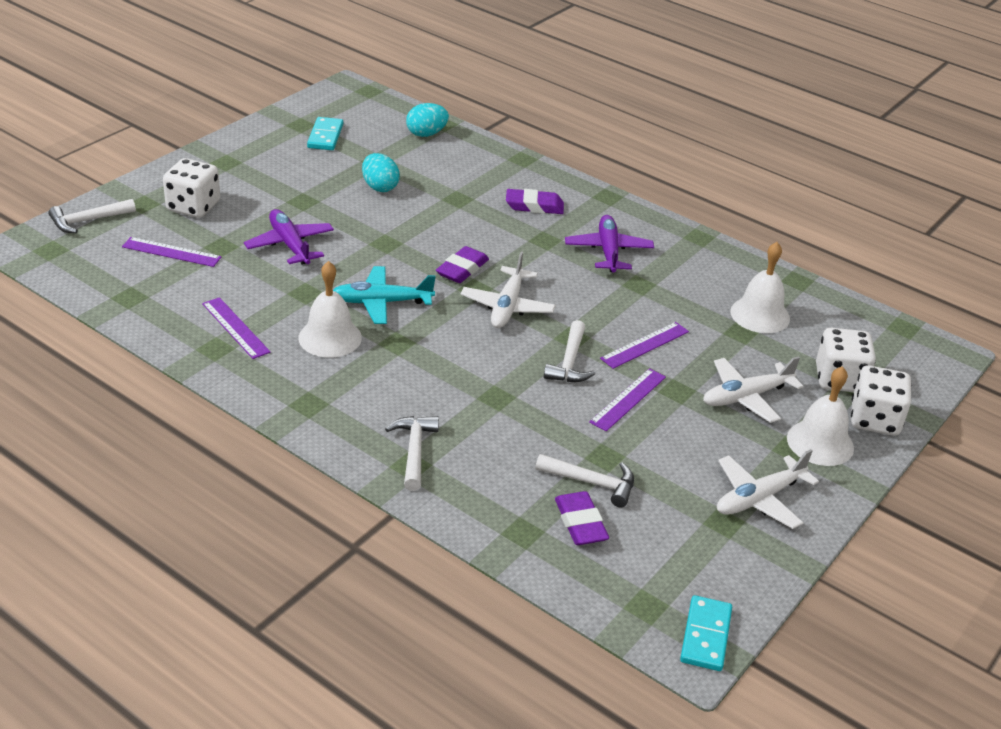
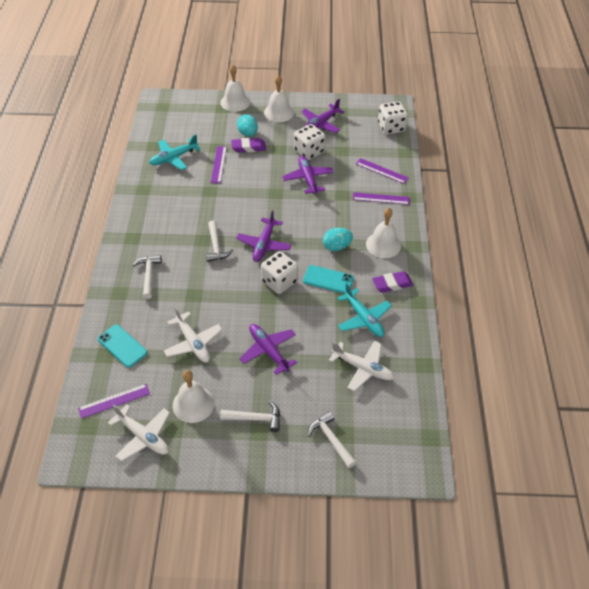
purple eraser: 3 -> 2
purple plane: 2 -> 4
turquoise domino: 2 -> 0
turquoise phone: 0 -> 2
turquoise plane: 1 -> 2
white bell: 3 -> 4

